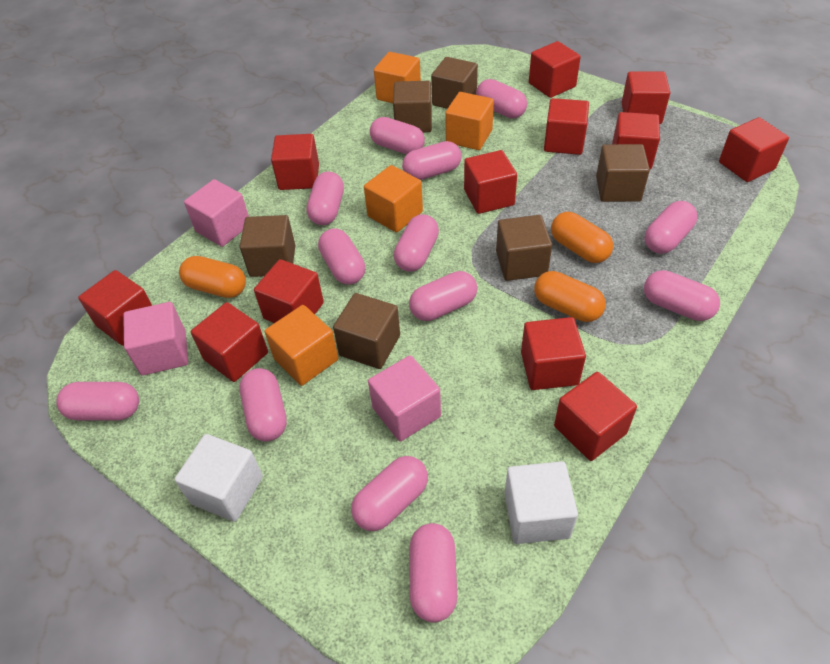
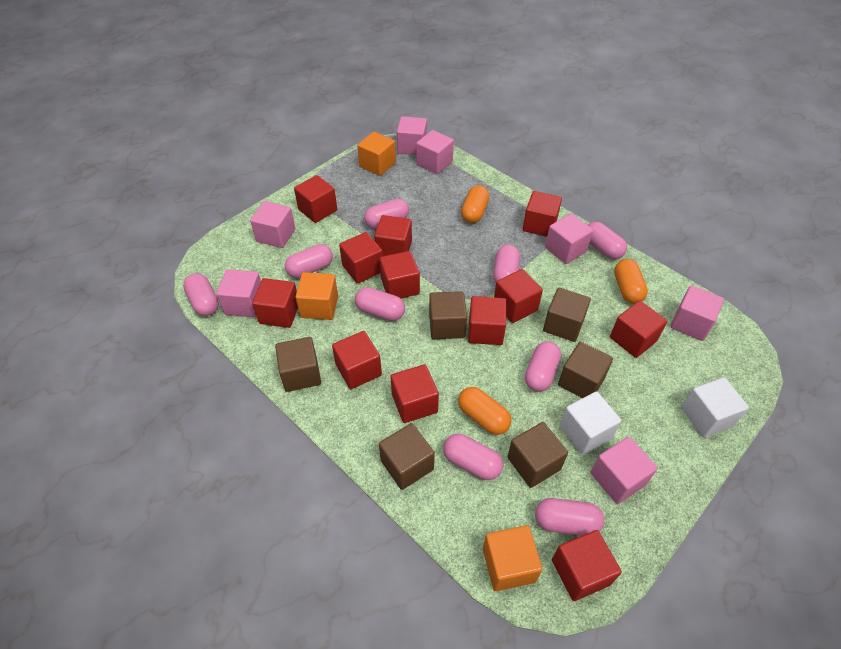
orange cube: 4 -> 3
pink capsule: 13 -> 9
pink cube: 3 -> 7

